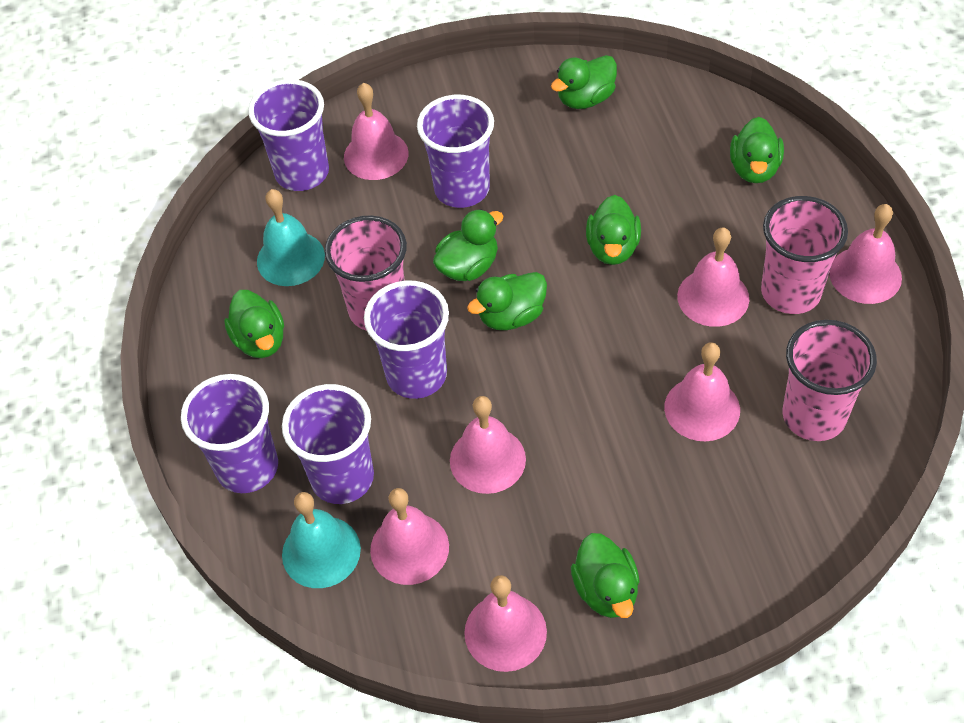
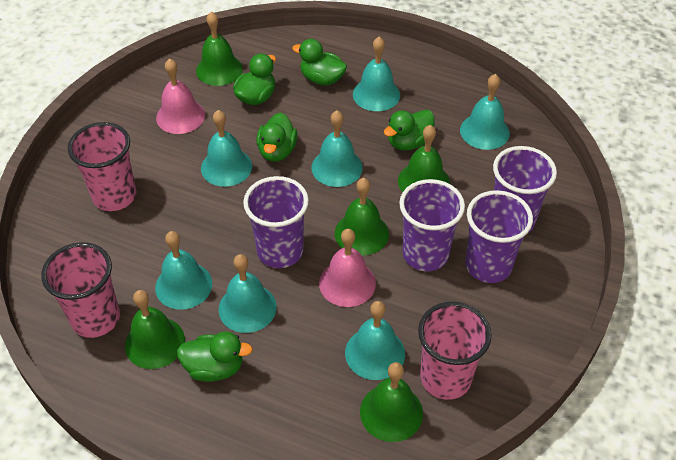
green bell: 0 -> 5
green duck: 7 -> 5
pink bell: 7 -> 2
purple cup: 5 -> 4
turquoise bell: 2 -> 7

